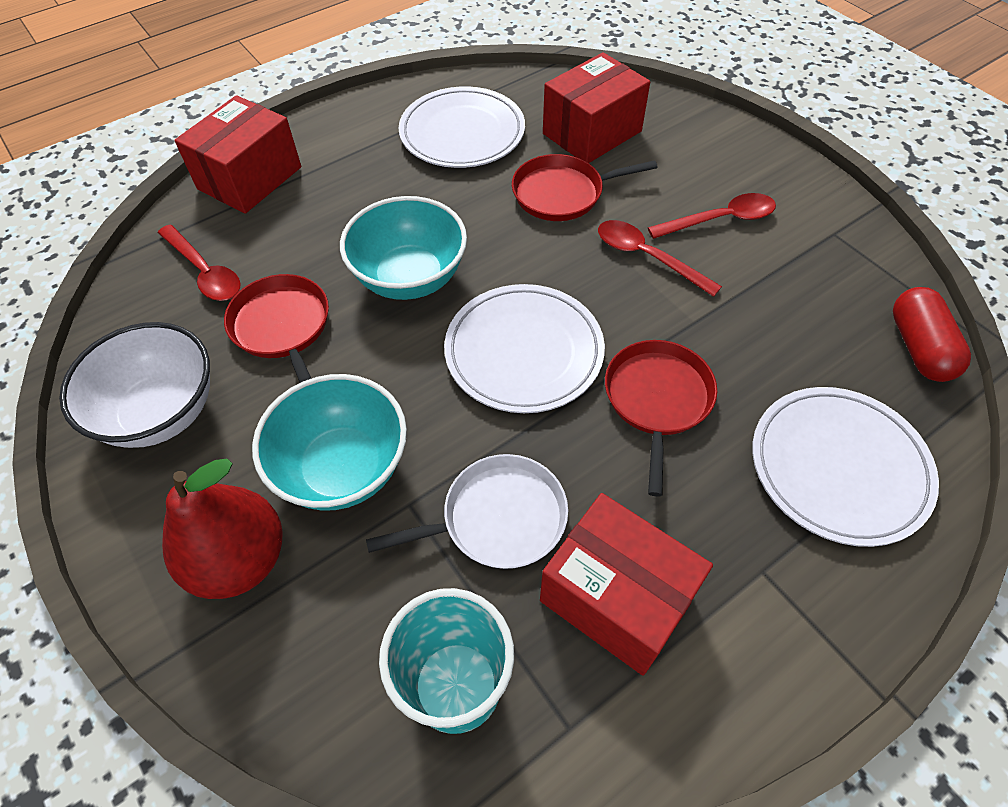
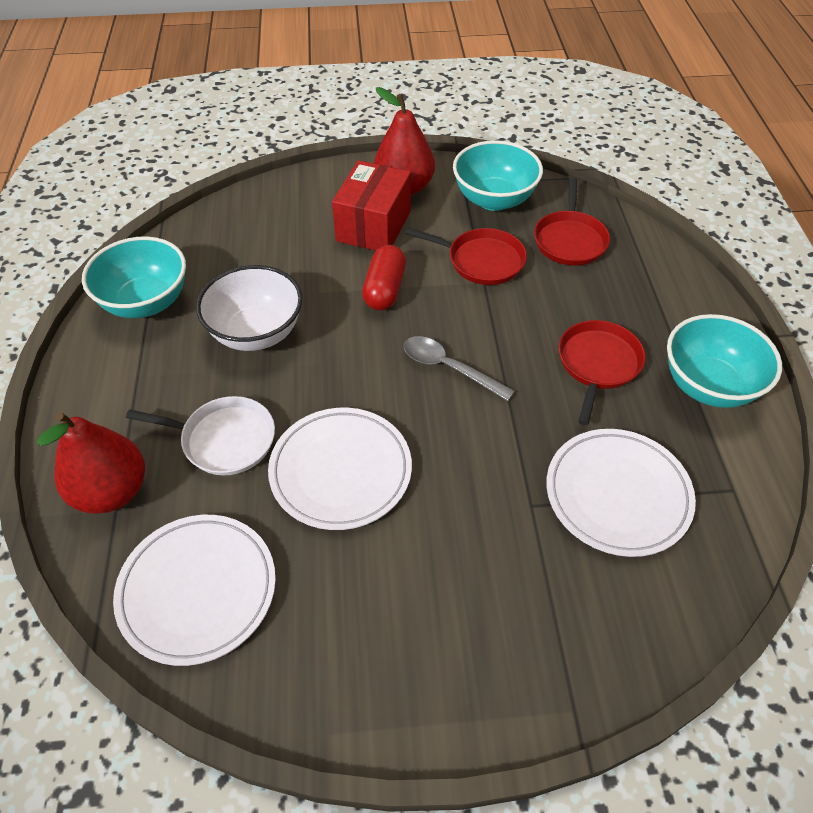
grey spoon: 0 -> 1
red box: 3 -> 1
red pear: 1 -> 2
red spoon: 3 -> 0
turquoise bowl: 2 -> 3
turquoise cup: 1 -> 0

